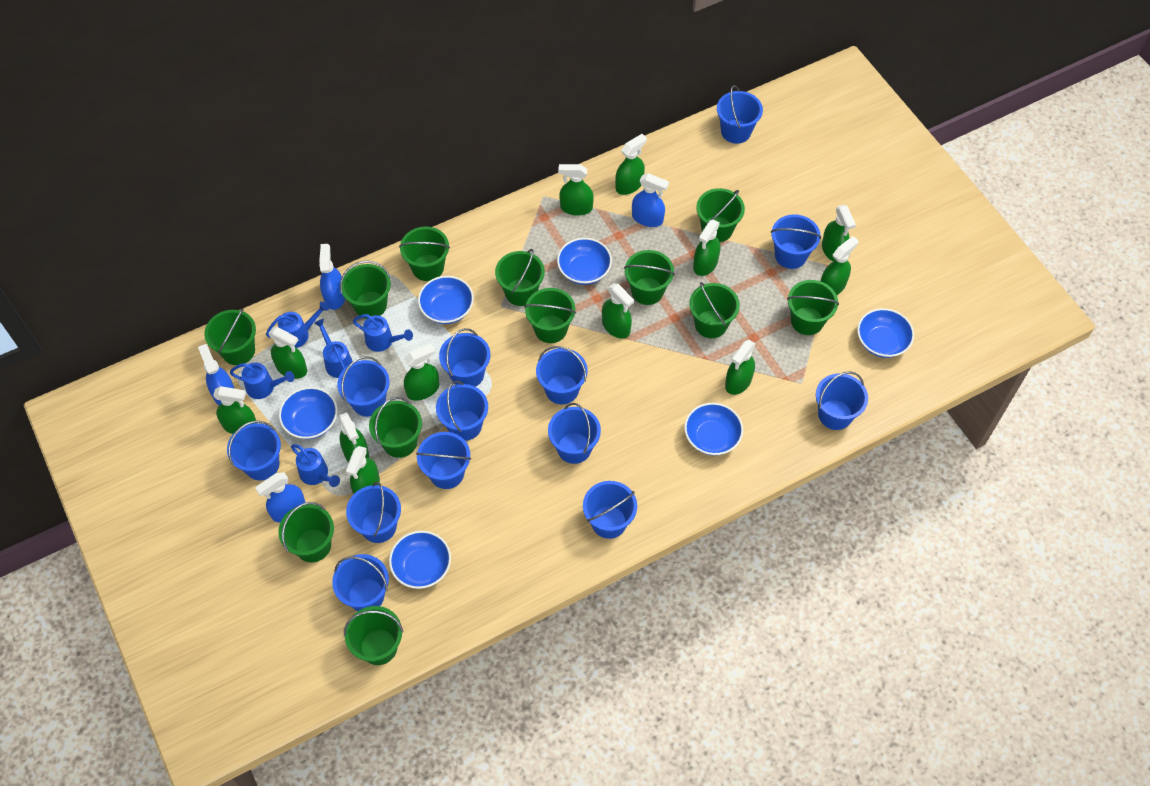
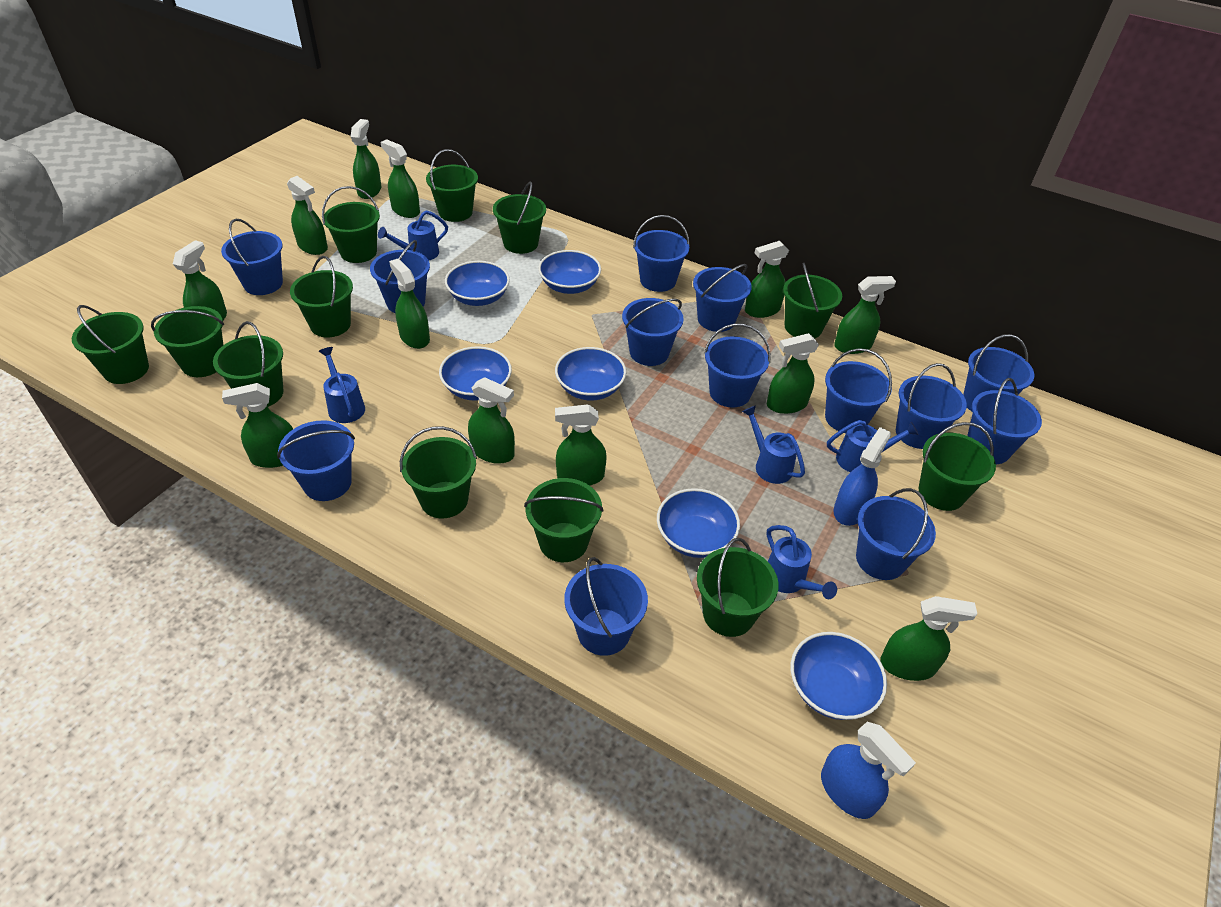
blue spray bottle: 4 -> 2

